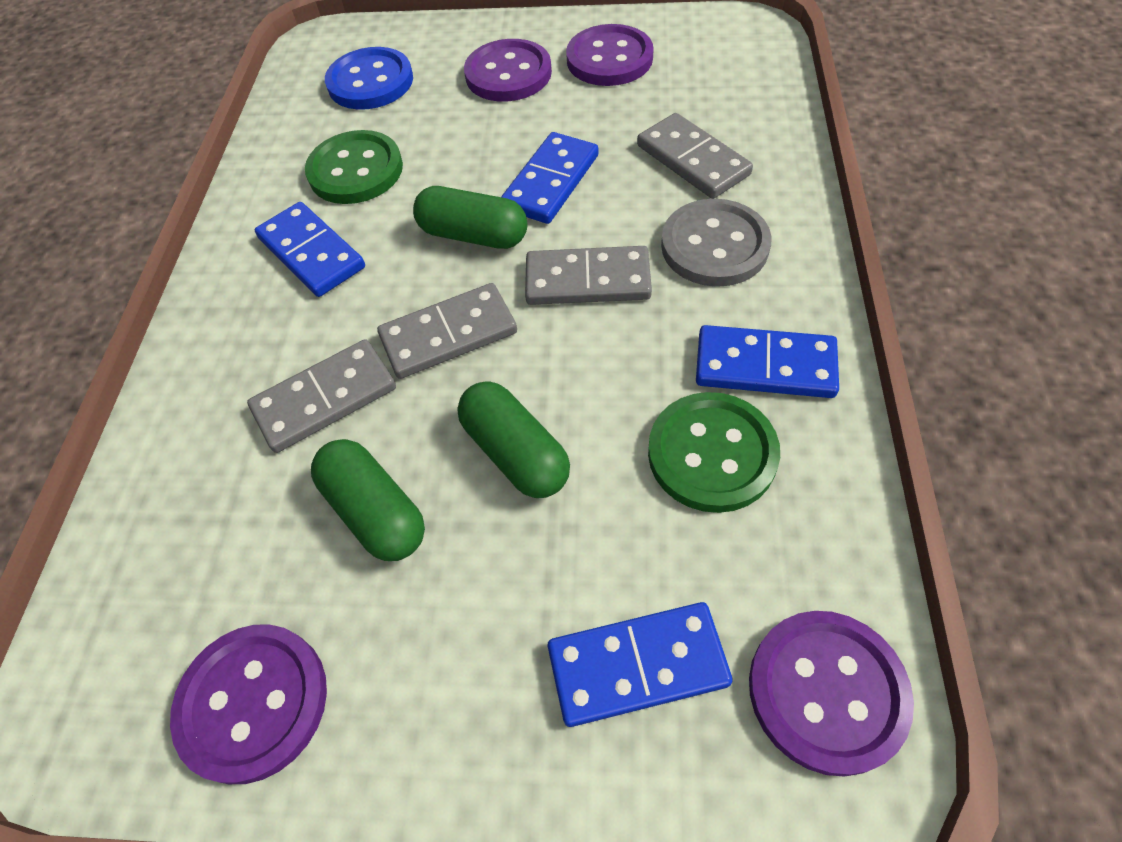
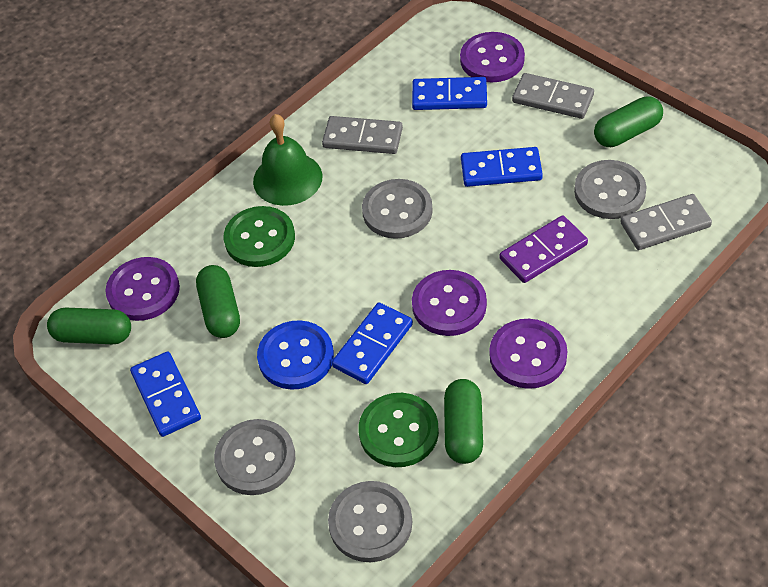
green bell: 0 -> 1
green capsule: 3 -> 4
grey button: 1 -> 4
grey domino: 4 -> 3
purple domino: 0 -> 1

